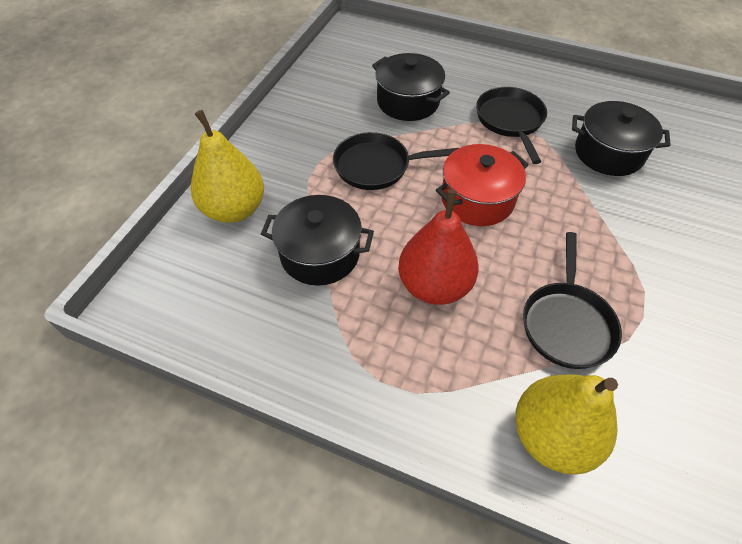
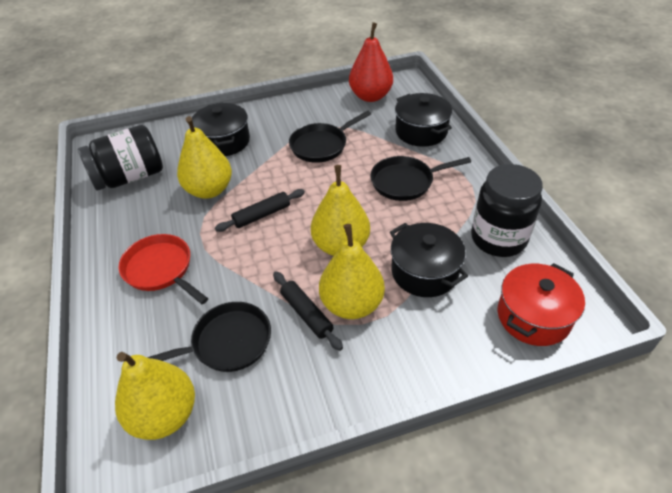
black jar: 0 -> 2
black rolling pin: 0 -> 2
red pan: 0 -> 1
yellow pear: 2 -> 4

